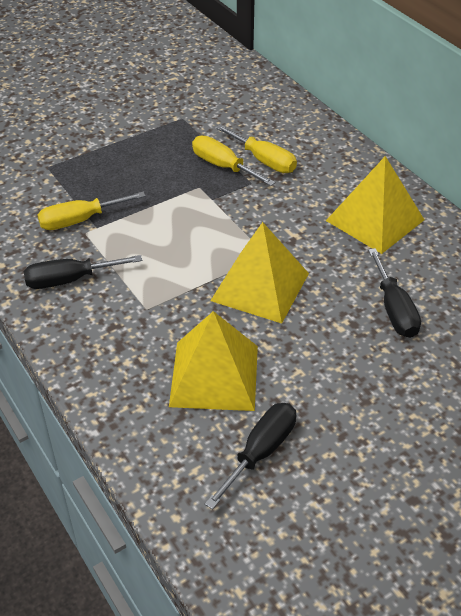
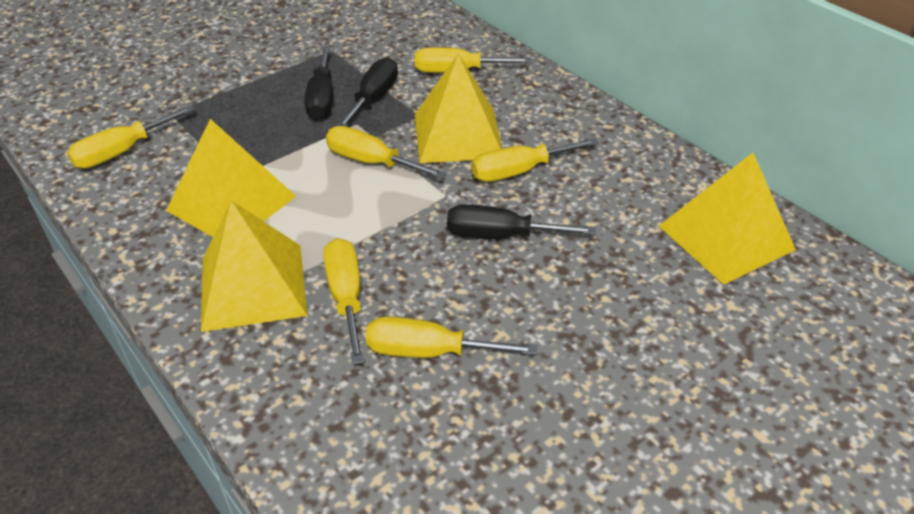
yellow pyramid: 3 -> 4
yellow screwdriver: 3 -> 6

